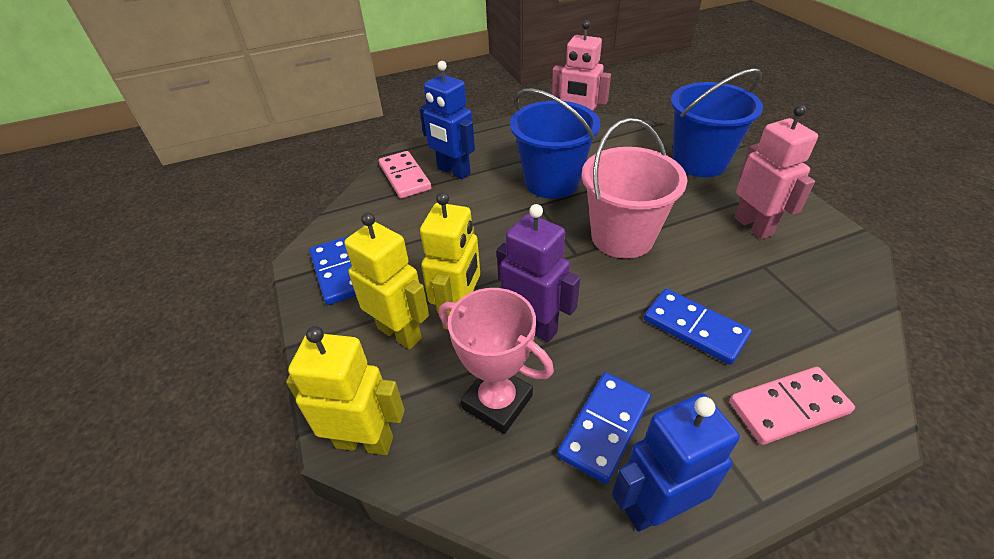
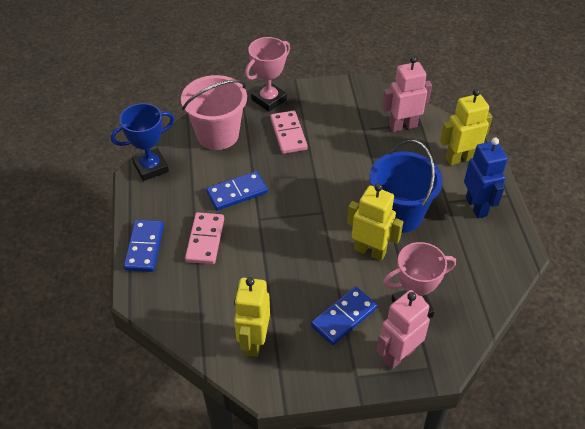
blue bucket: 2 -> 1
blue robot: 2 -> 1
blue trophy: 0 -> 1
pink trophy: 1 -> 2
purple robot: 1 -> 0

